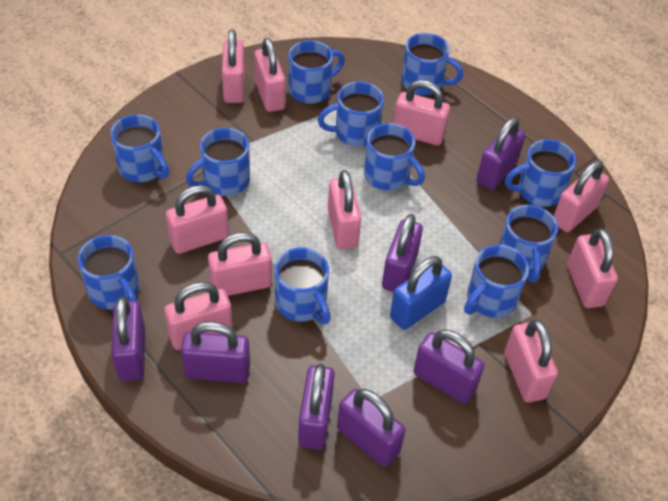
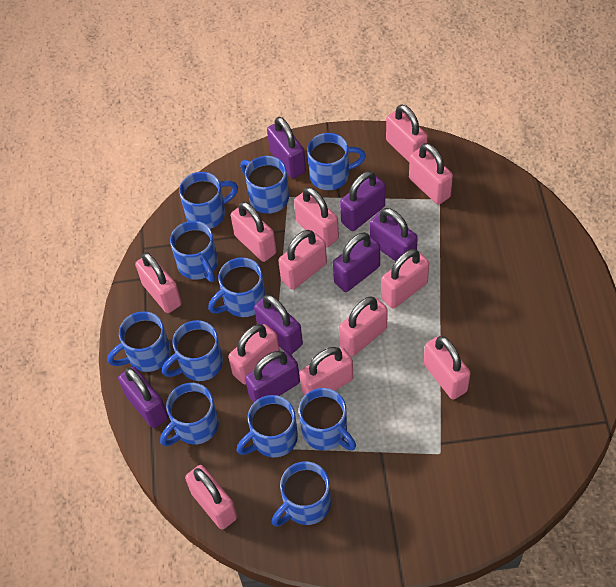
blue padlock: 1 -> 0
pink padlock: 10 -> 12

